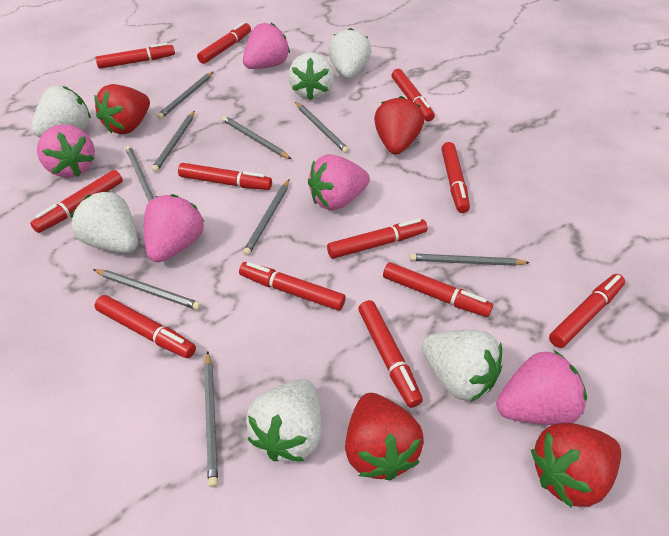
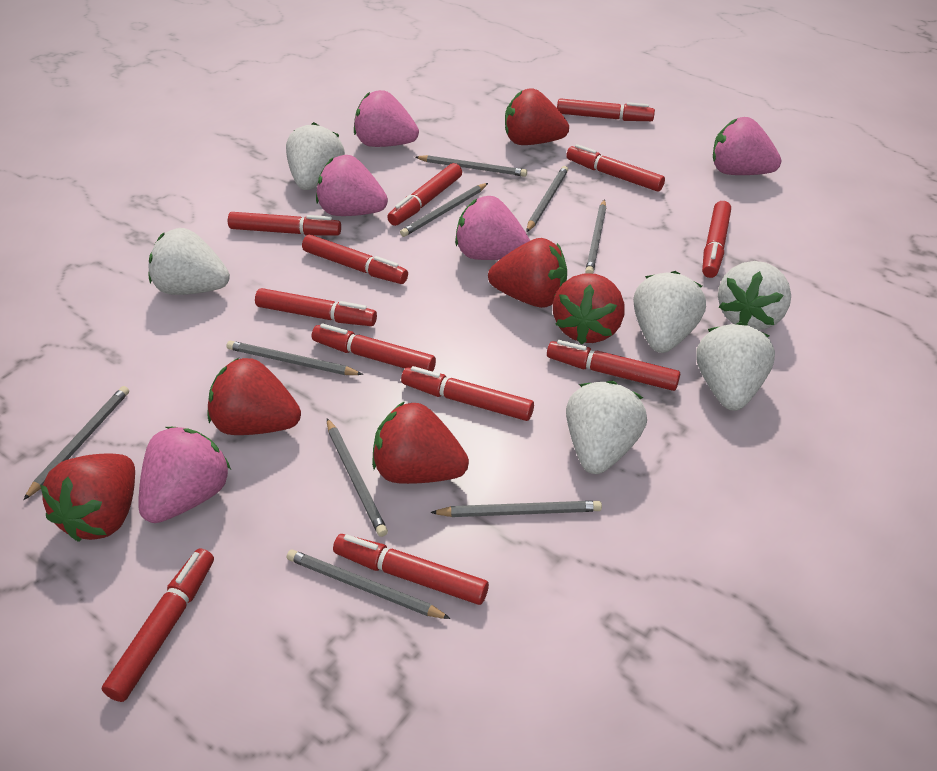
red strawberry: 4 -> 6

